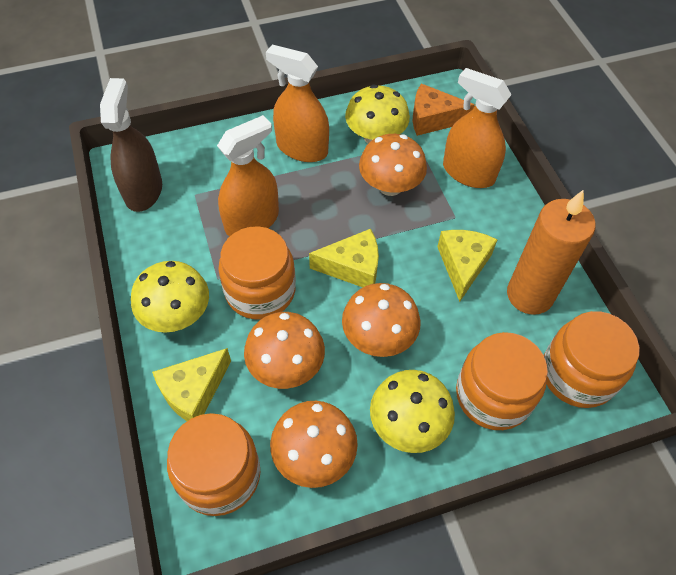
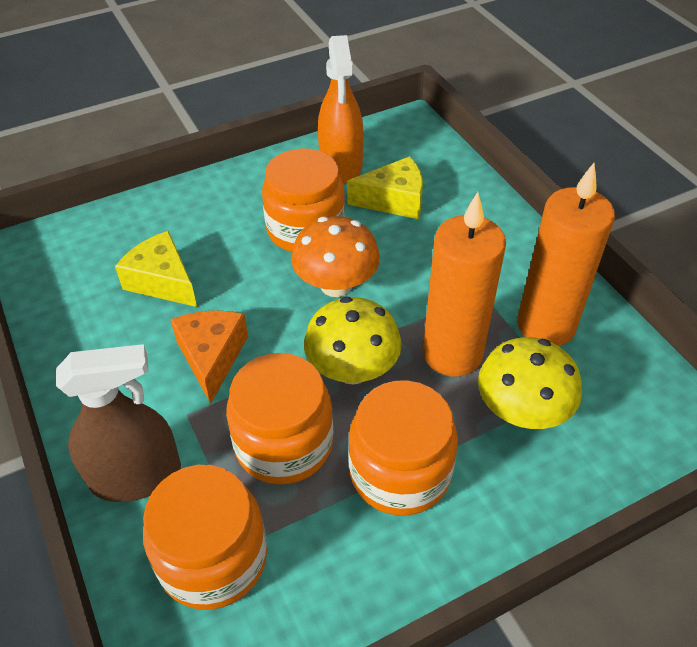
orange candle: 1 -> 2
orange mushroom: 4 -> 1
orange spray bottle: 3 -> 1
yellow cheese: 3 -> 2
yellow mushroom: 3 -> 2

